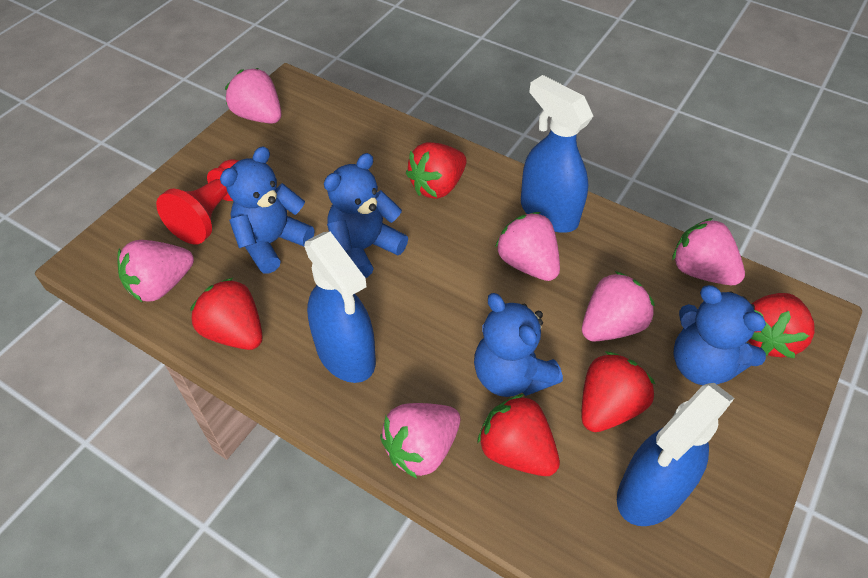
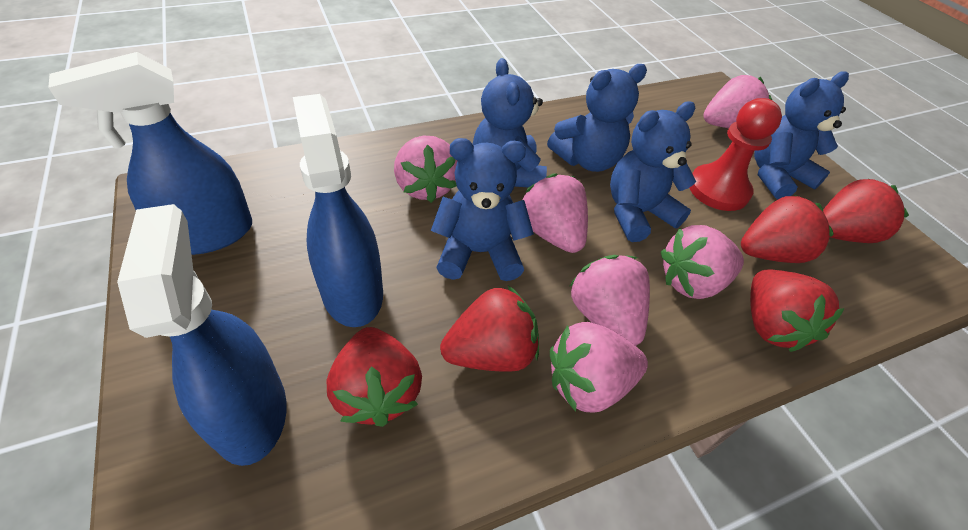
blue teddy bear: 4 -> 5

